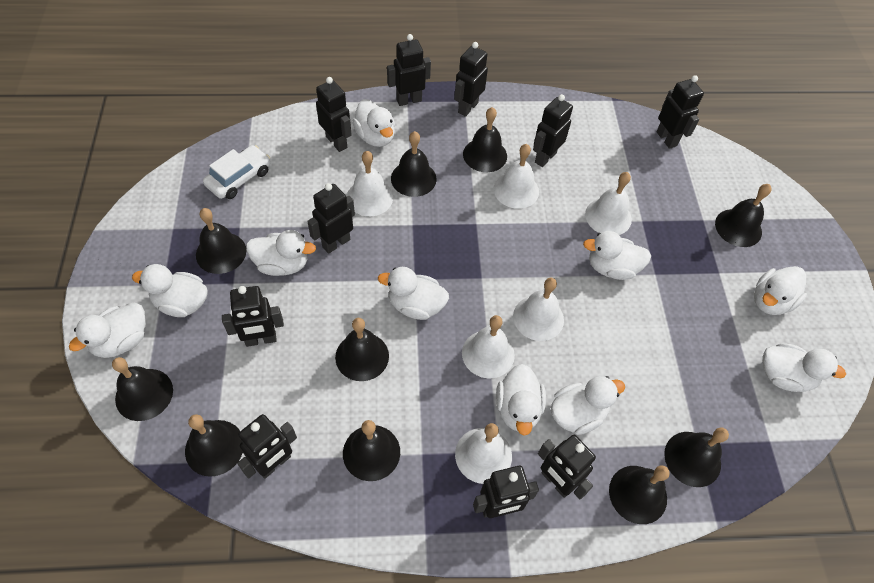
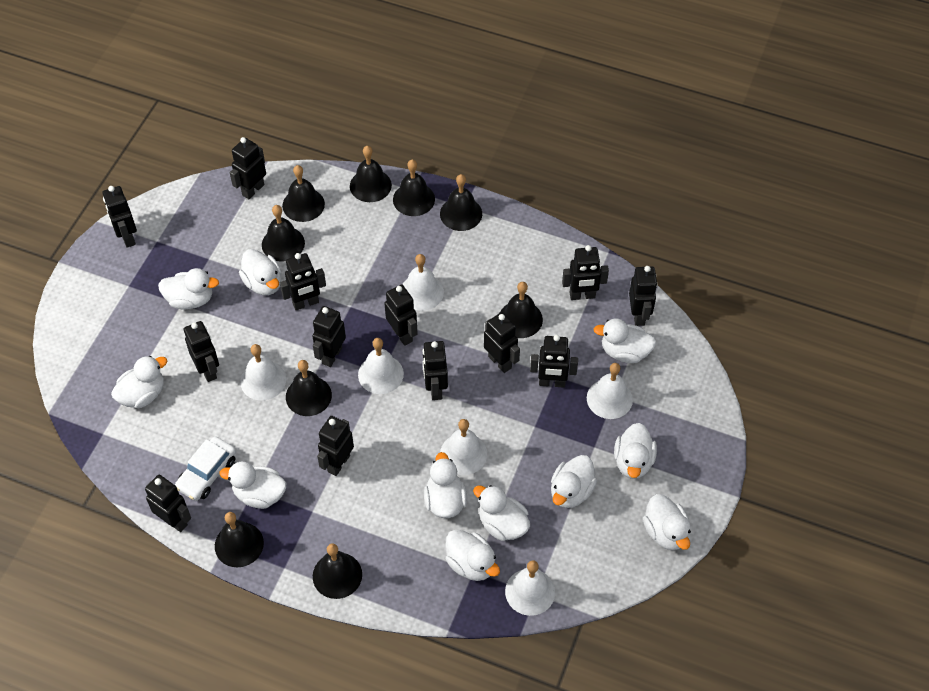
black bell: 10 -> 9
black robot: 10 -> 13
white duck: 10 -> 11

